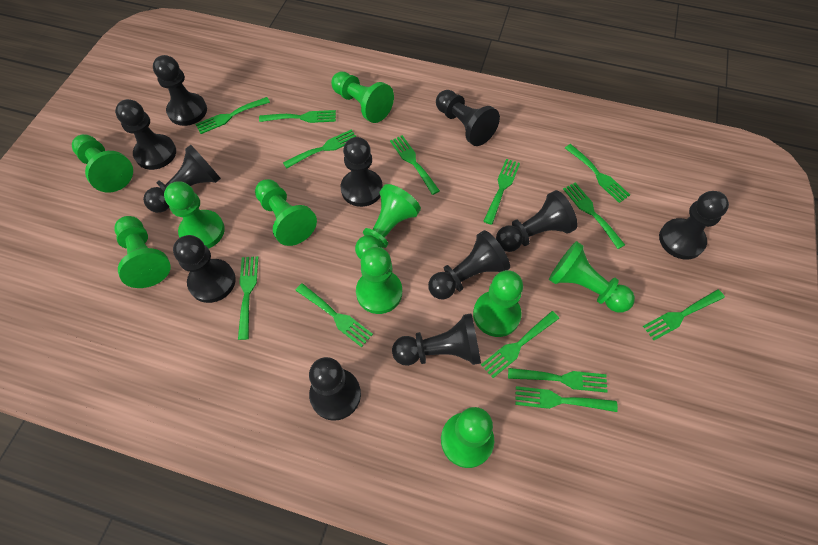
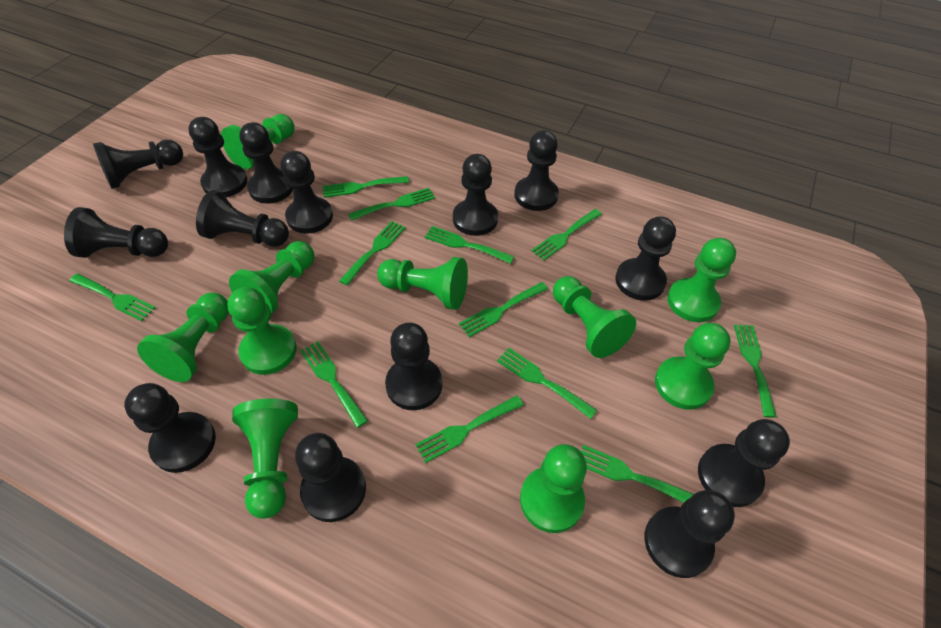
black pawn: 11 -> 14
green fork: 13 -> 12

